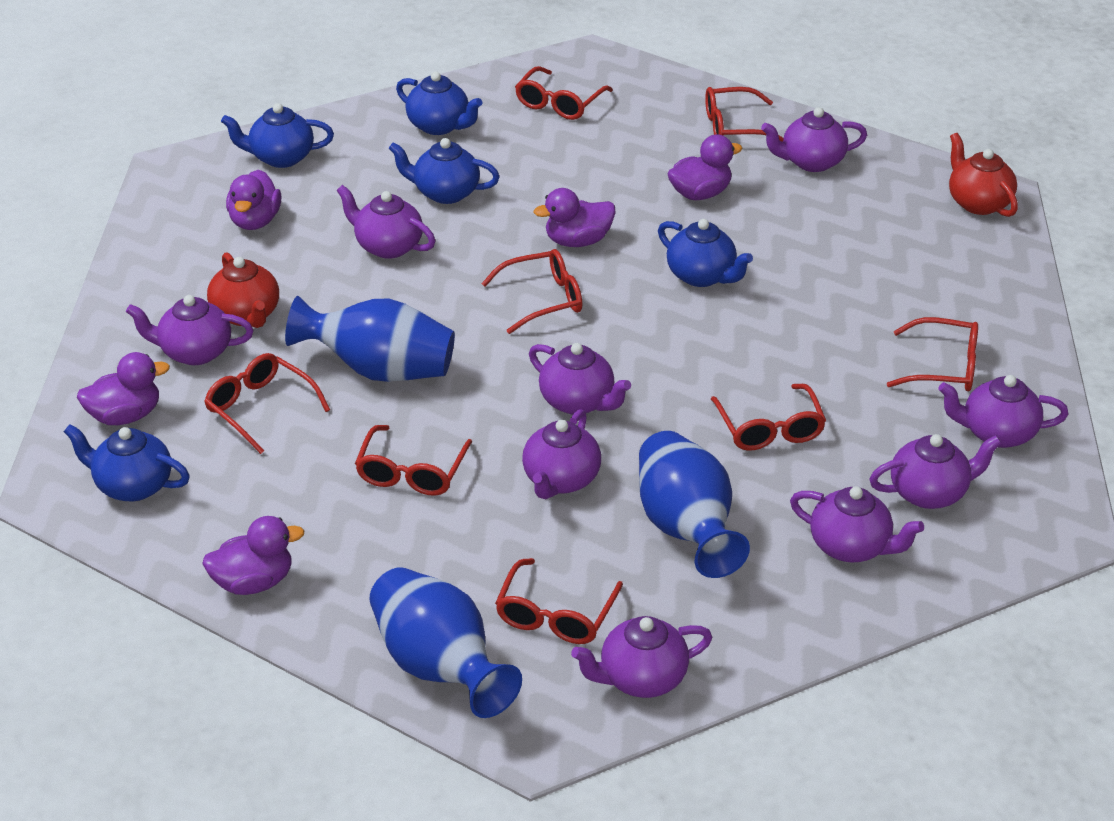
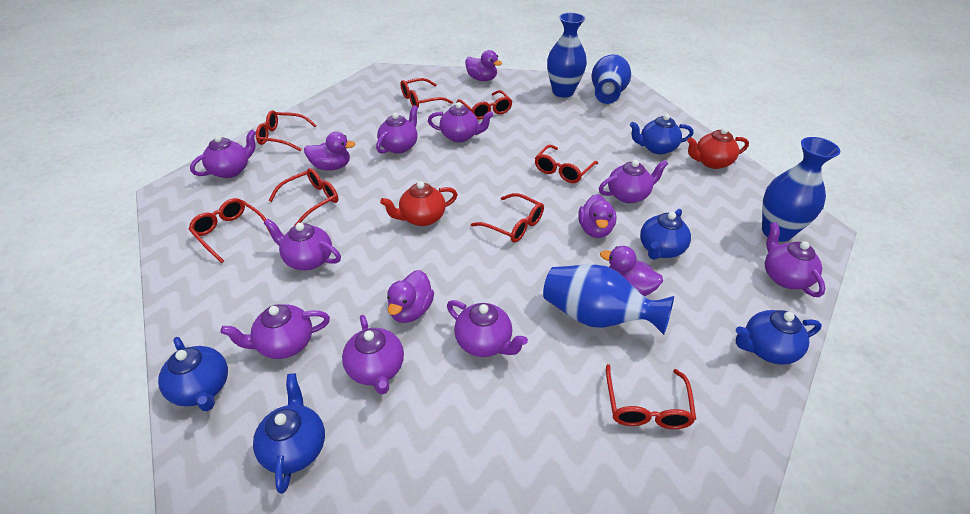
blue vase: 3 -> 4

